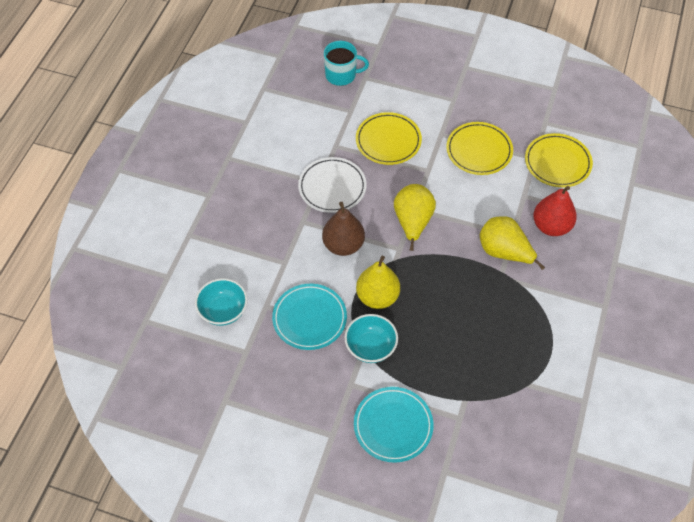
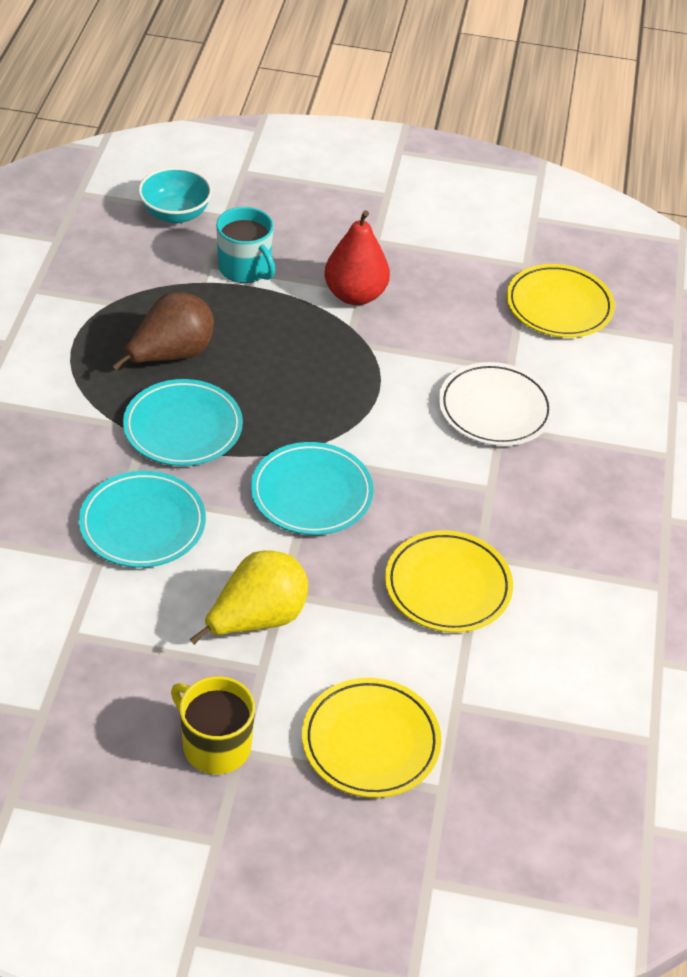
turquoise bowl: 2 -> 1
turquoise plate: 2 -> 3
yellow mug: 0 -> 1
yellow pear: 3 -> 1

